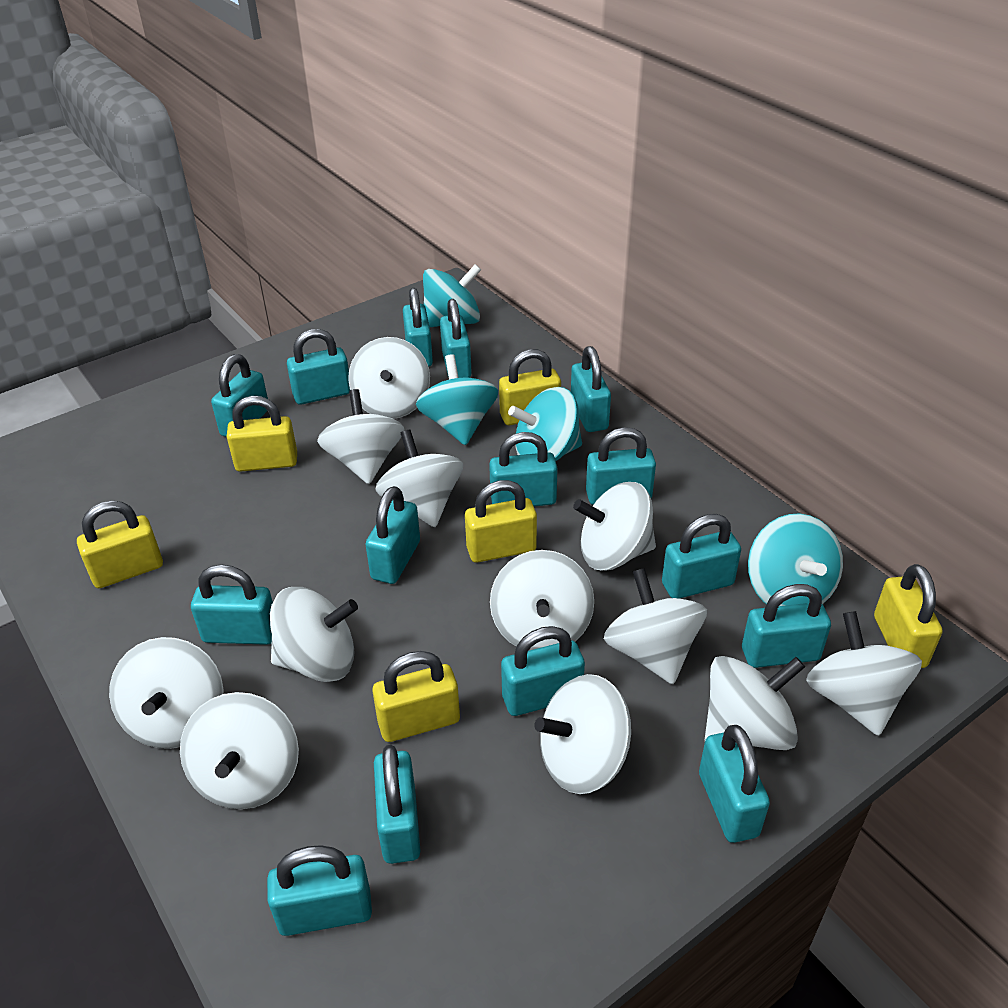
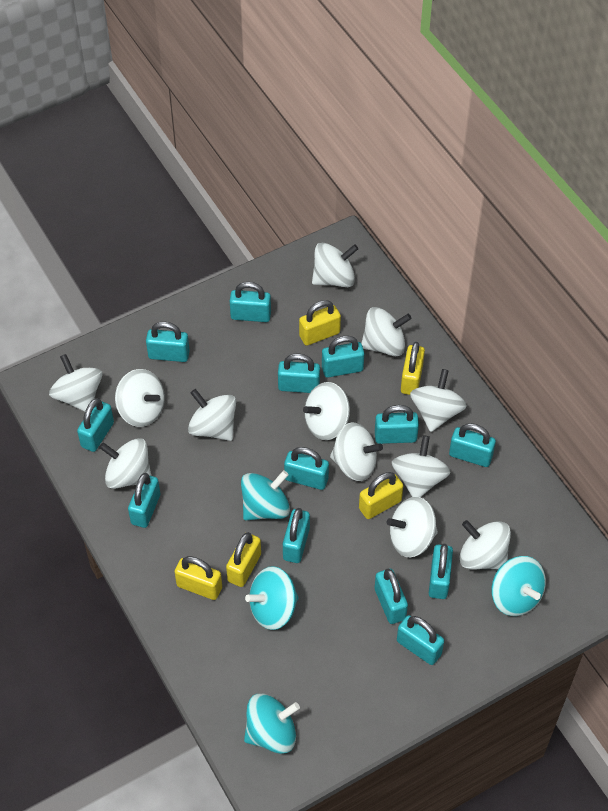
turquoise padlock: 15 -> 13
yellow padlock: 6 -> 5

